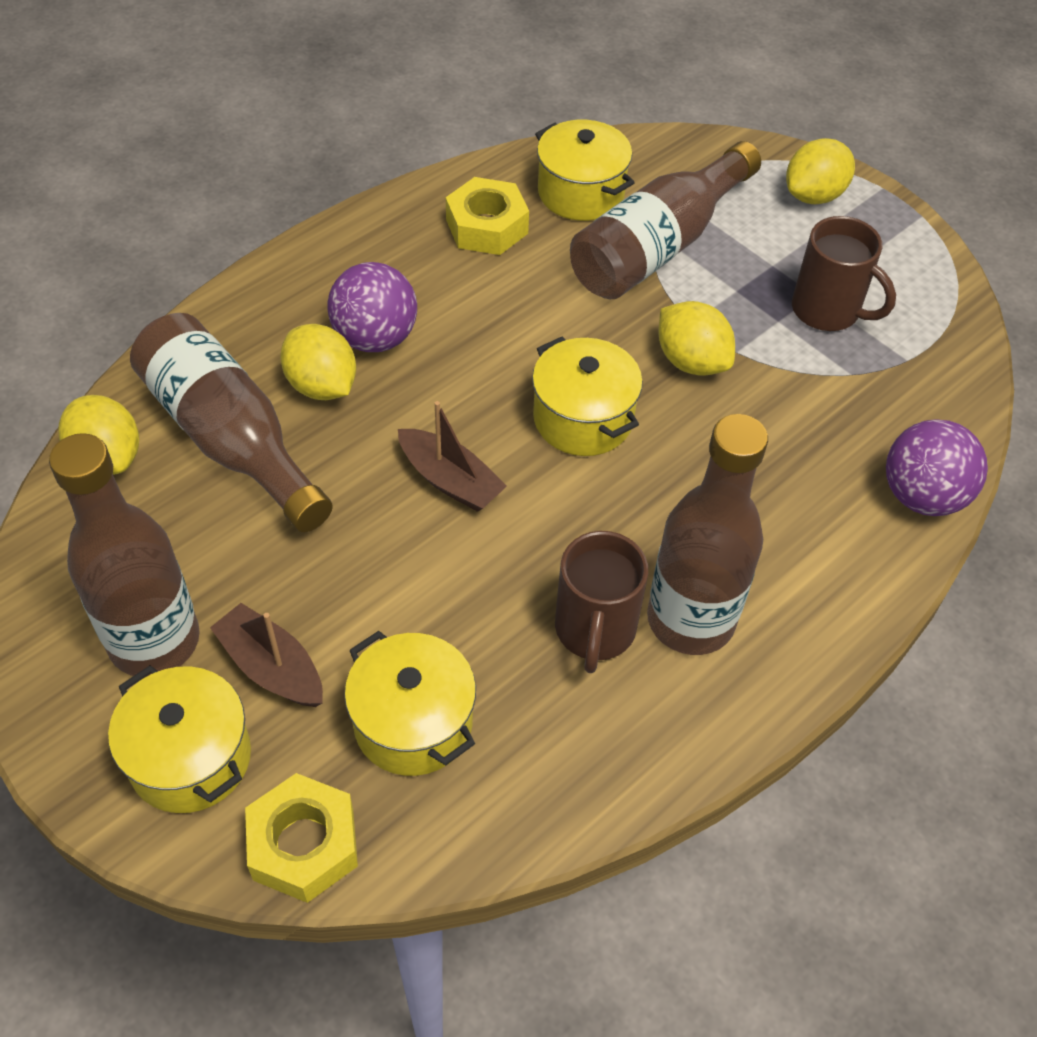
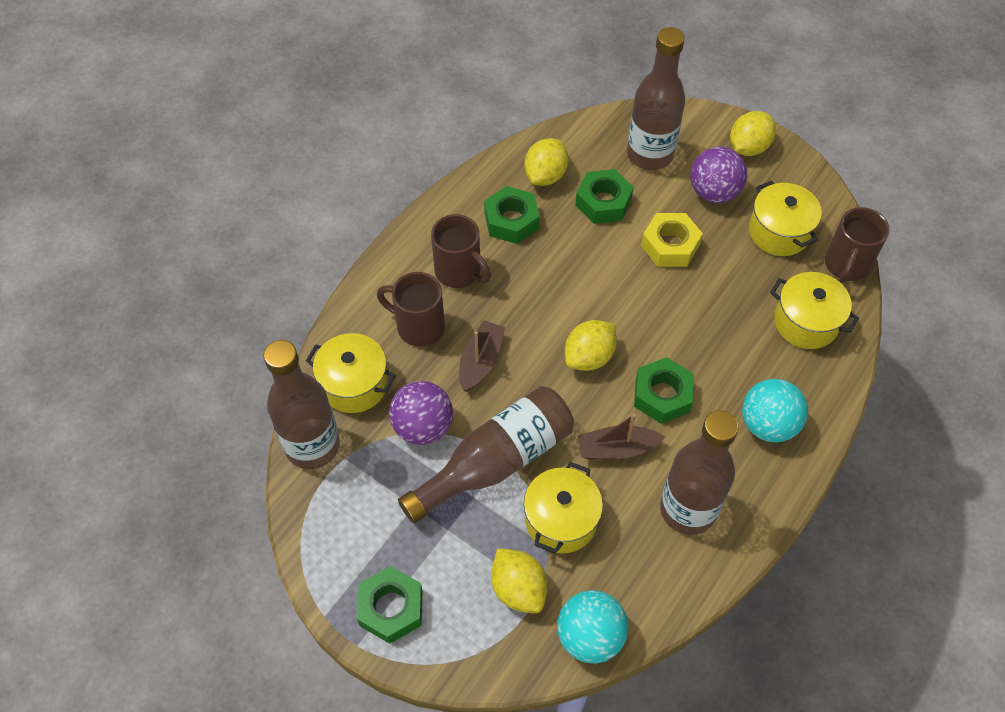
brown mug: 2 -> 3
green nut: 0 -> 4
turquoise ball: 0 -> 2
yellow nut: 2 -> 1

